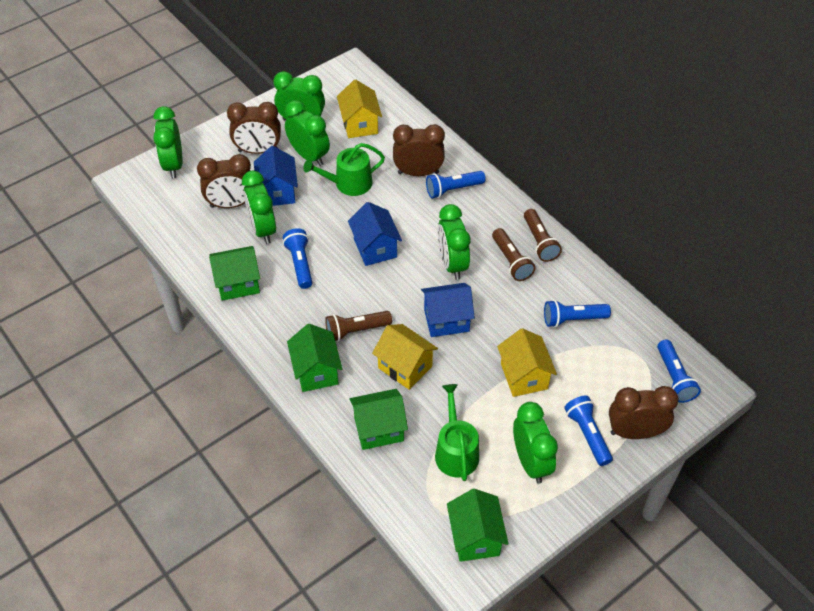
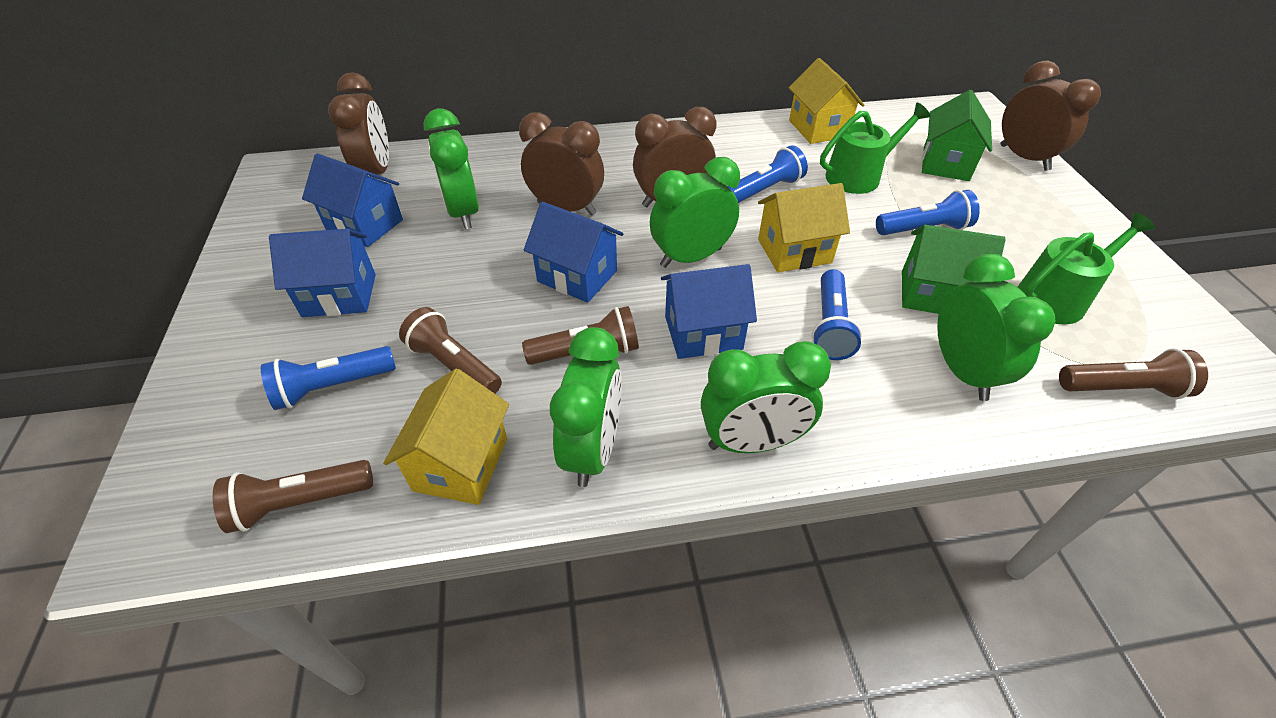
blue flashlight: 5 -> 4
blue house: 3 -> 4
brown flashlight: 3 -> 4
green clock: 6 -> 5
green house: 4 -> 2

